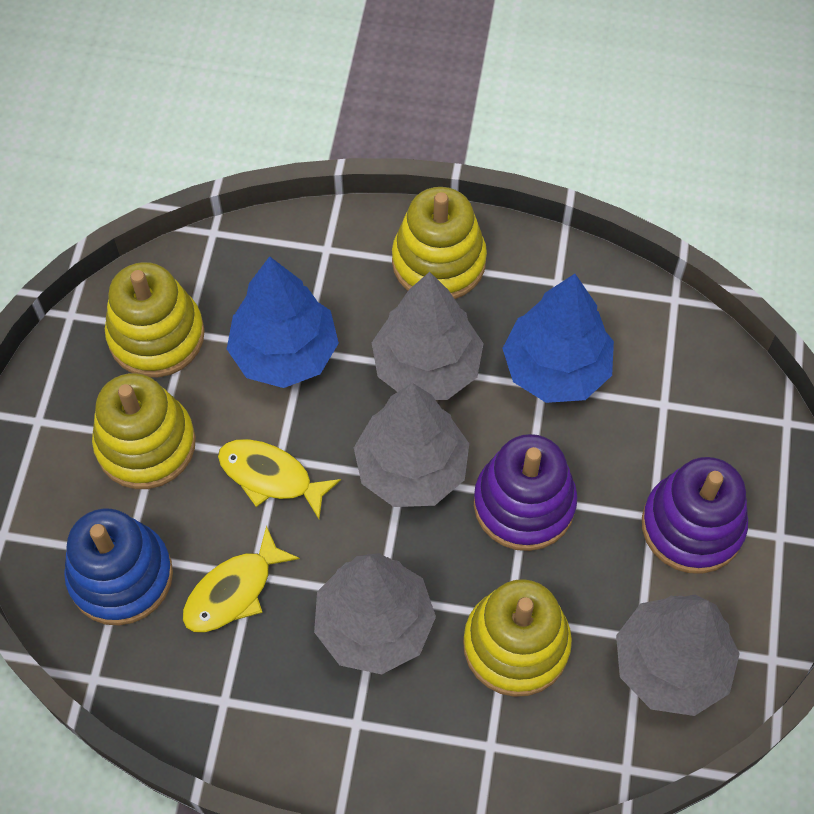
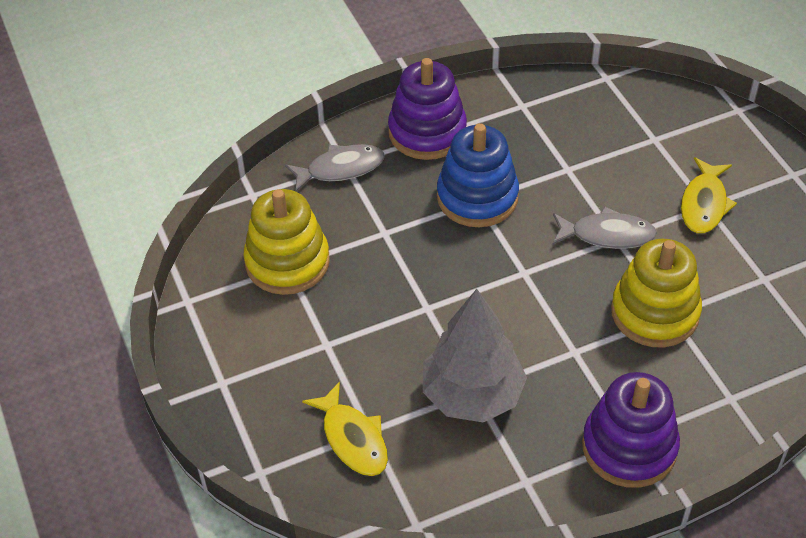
blue tree: 2 -> 0
grey fish: 0 -> 2
grey tree: 4 -> 1
yellow stacking toy: 4 -> 2

